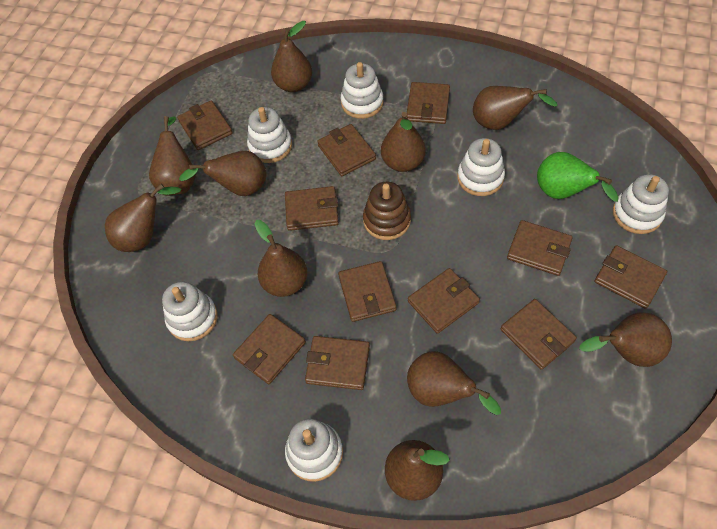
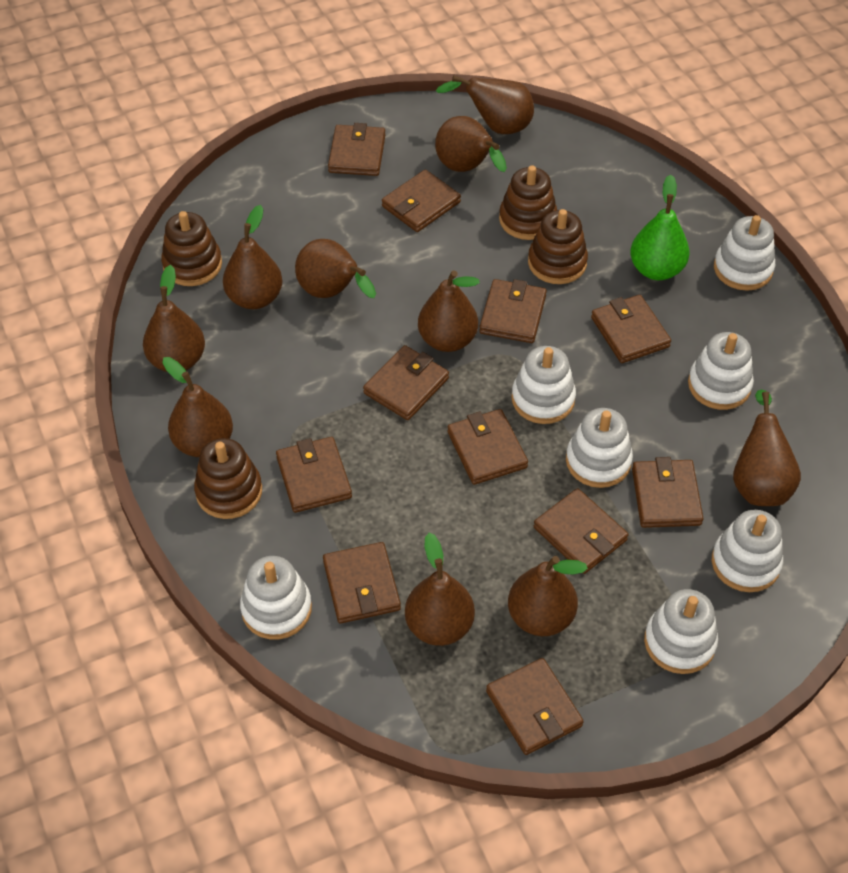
brown stacking toy: 1 -> 4
white stacking toy: 6 -> 7

